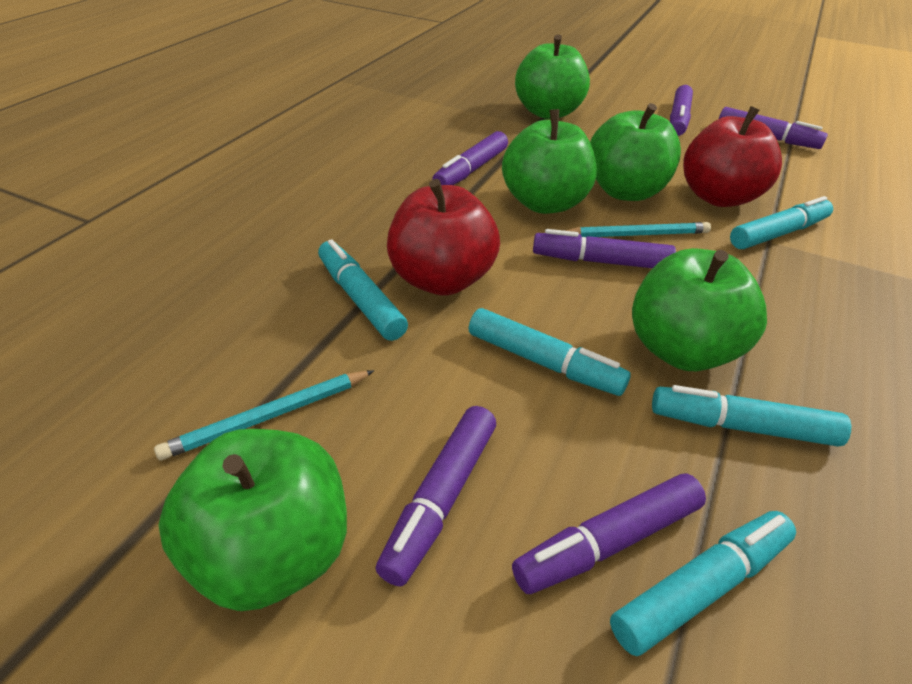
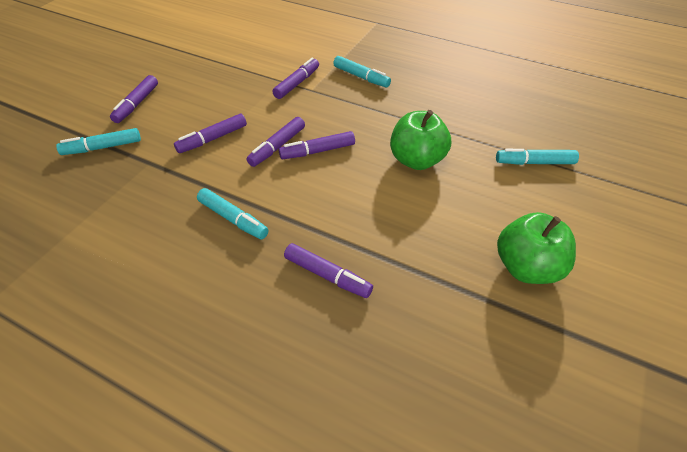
green apple: 5 -> 2
red apple: 2 -> 0
turquoise marker: 5 -> 4
turquoise pencil: 2 -> 0

